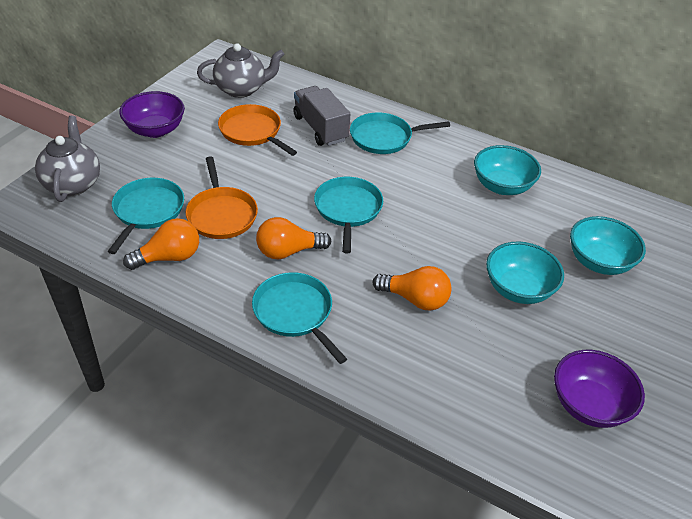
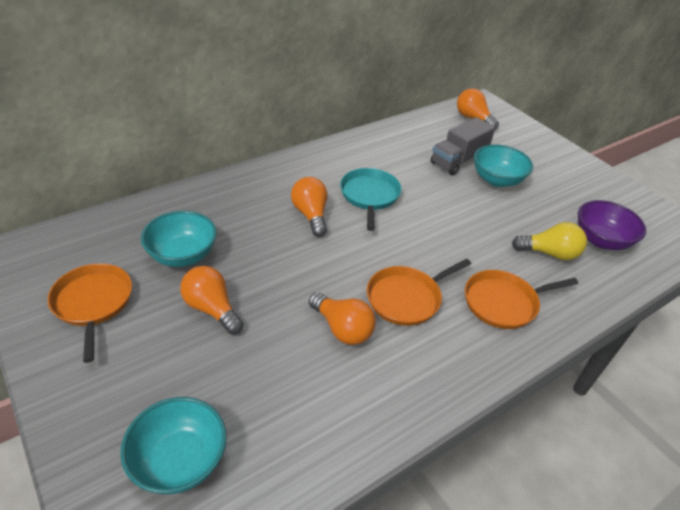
grey teapot: 2 -> 0
orange light bulb: 3 -> 4
orange pan: 2 -> 3
purple bowl: 2 -> 1
turquoise pan: 4 -> 1
yellow light bulb: 0 -> 1

